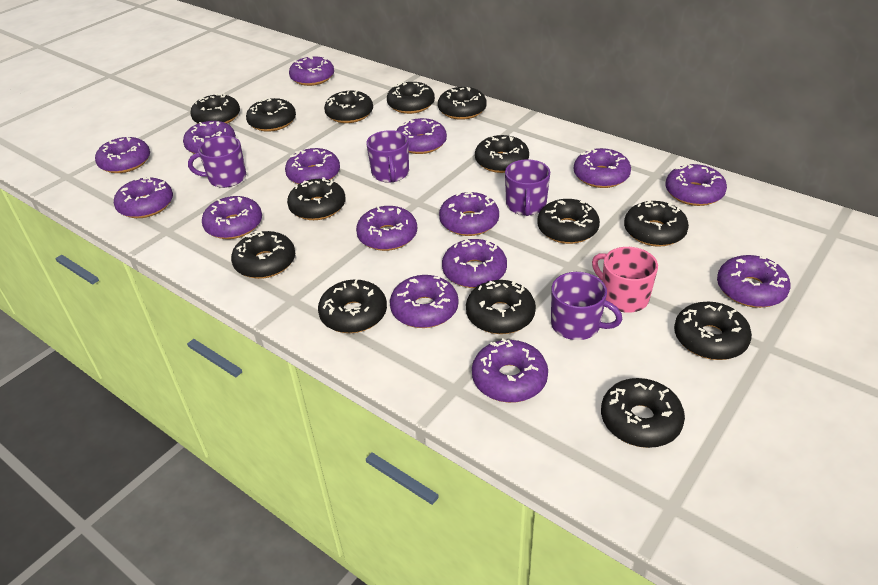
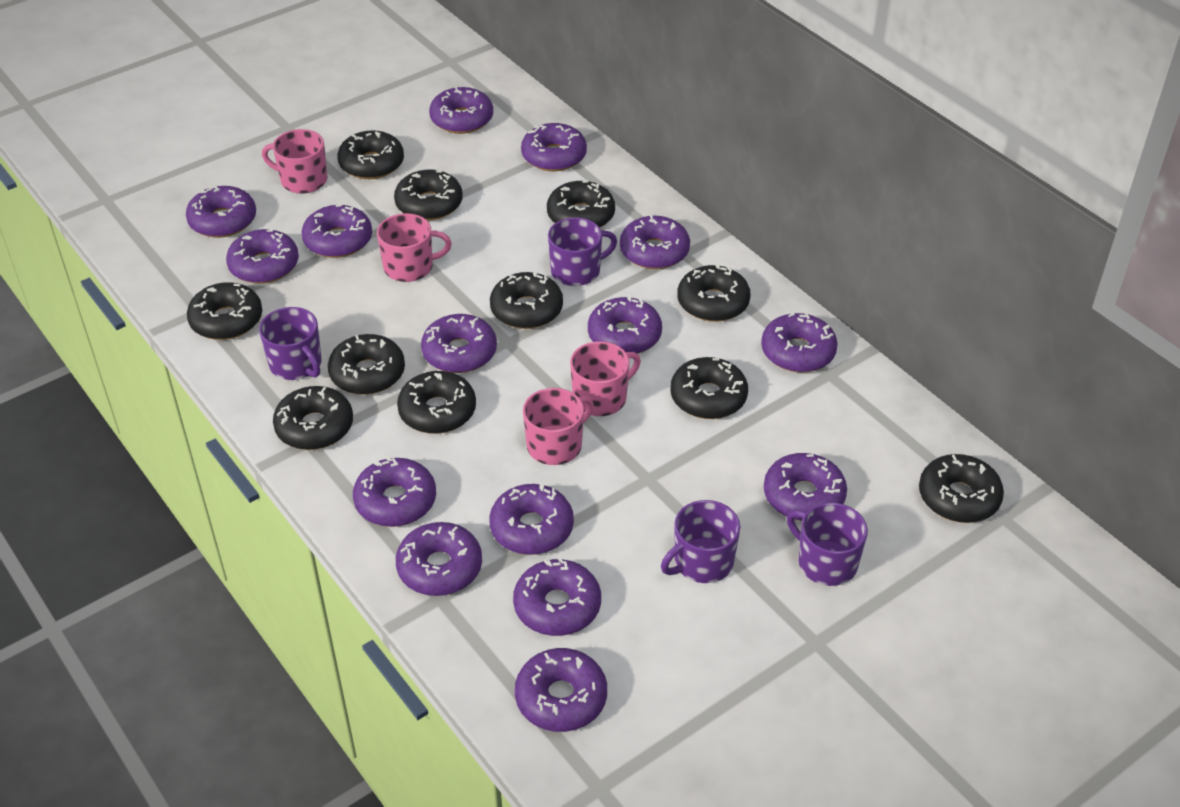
black donut: 14 -> 11
pink mug: 1 -> 4

